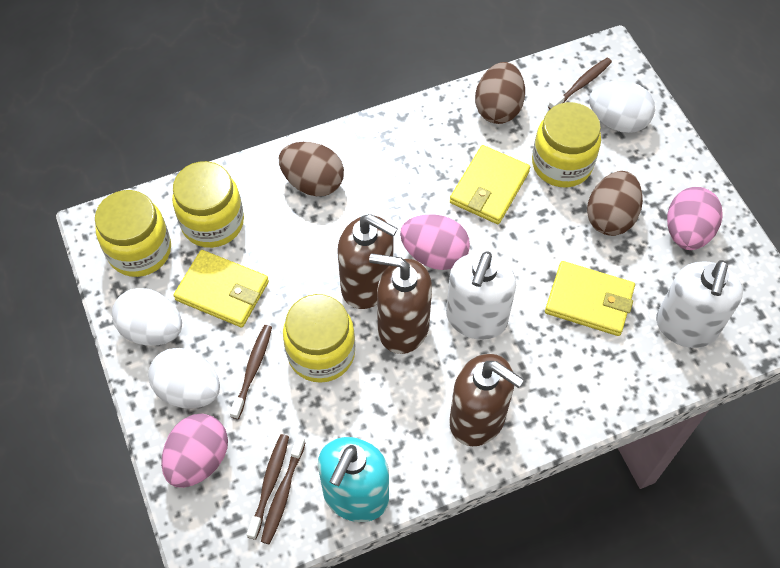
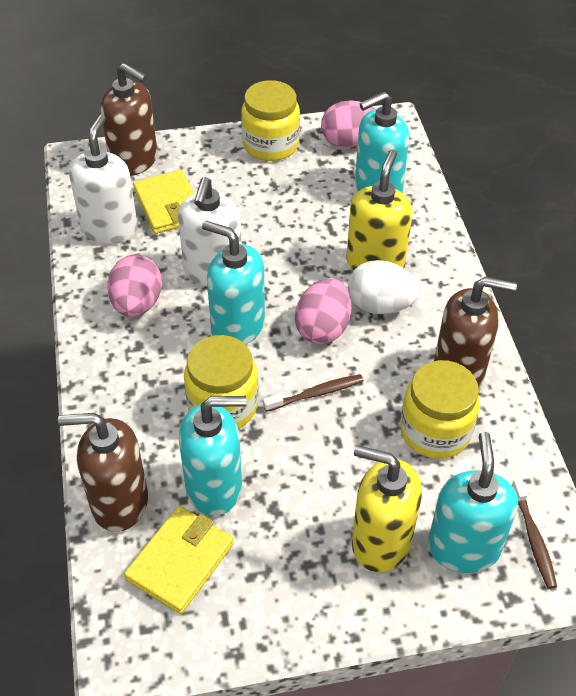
brown egg: 3 -> 0
brown toothbrush: 4 -> 2
turquoise soap dispenser: 1 -> 4
white egg: 3 -> 1
yellow jar: 4 -> 3
yellow soap dispenser: 0 -> 2
yellow wallet: 3 -> 2

